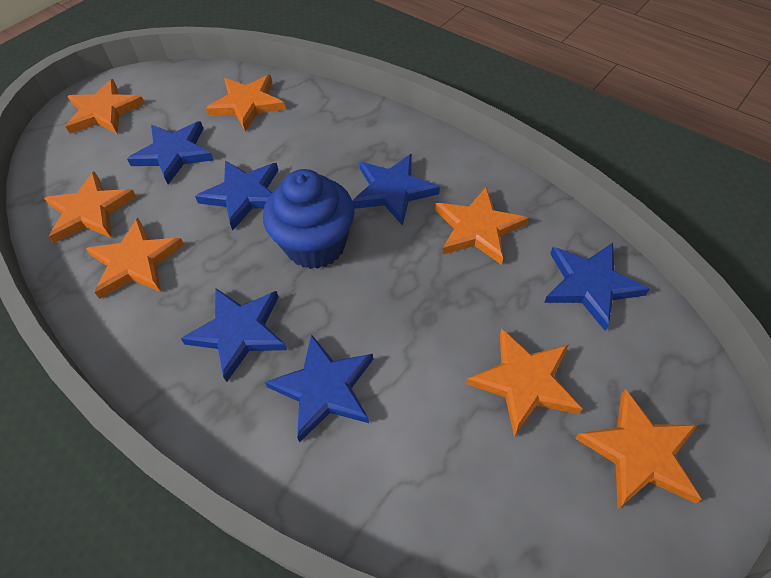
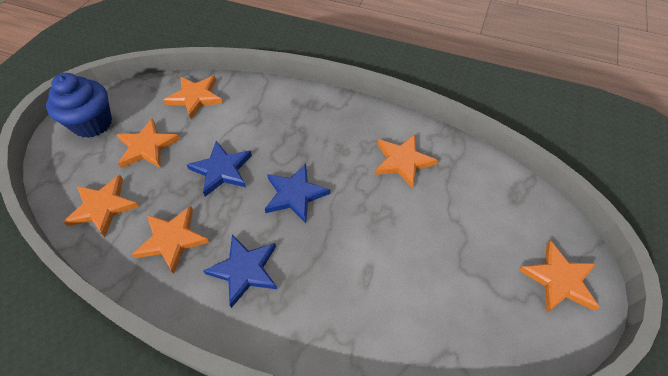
blue star: 6 -> 3
orange star: 7 -> 6

